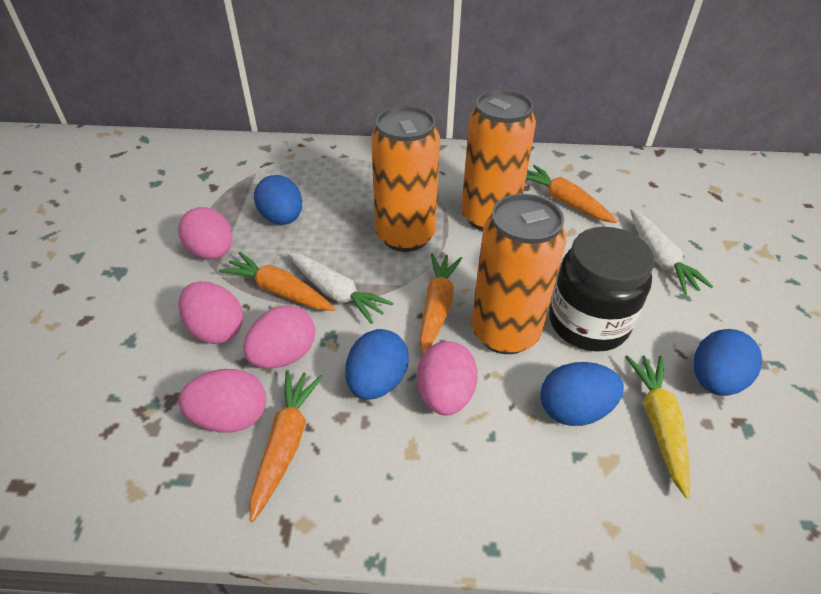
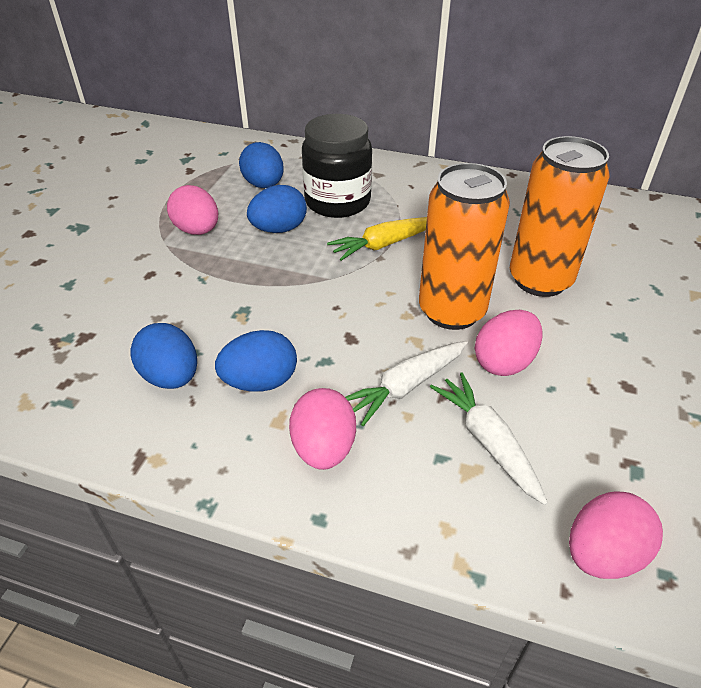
orange can: 3 -> 2
orange carrot: 4 -> 0
pink egg: 5 -> 4

